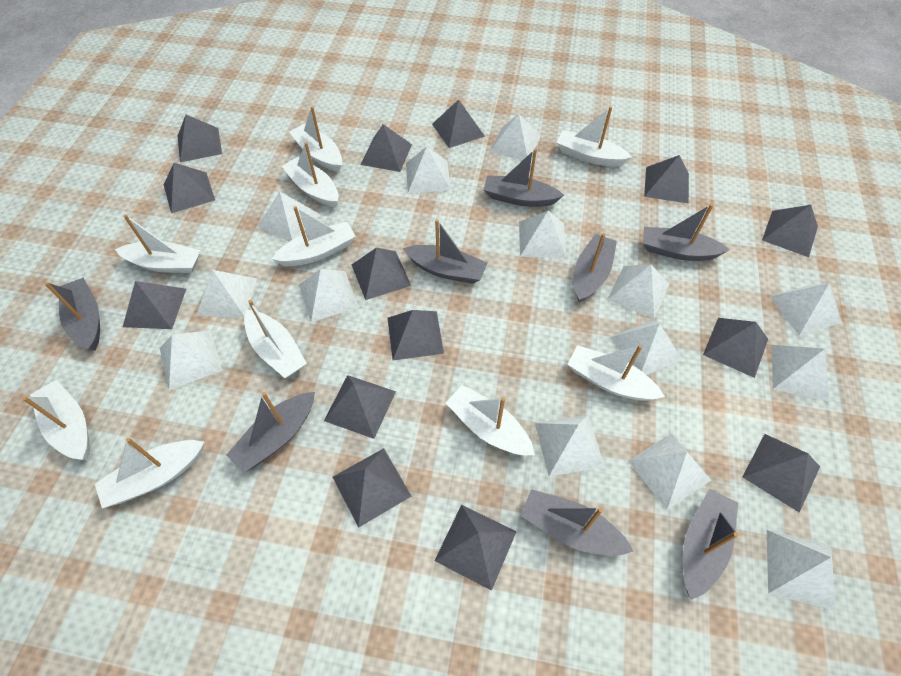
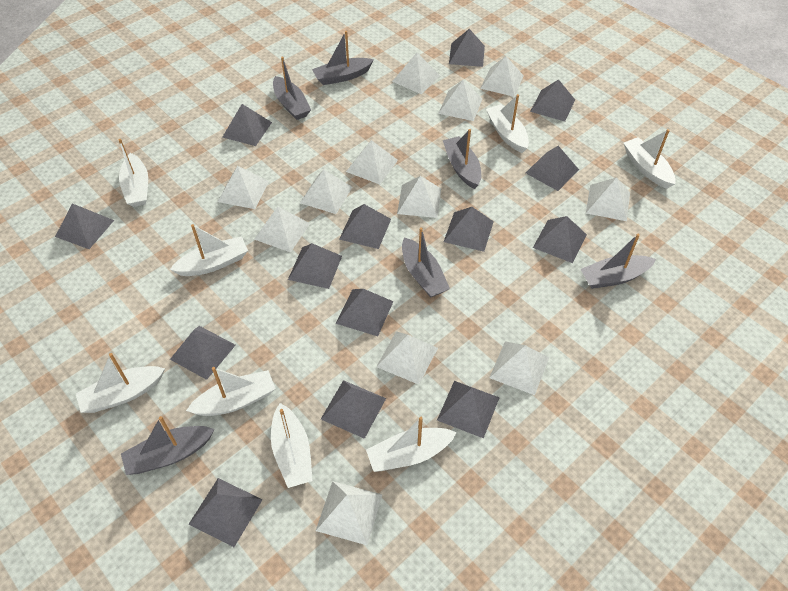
grey boat: 8 -> 6
white boat: 10 -> 8
white pyramid: 14 -> 12

